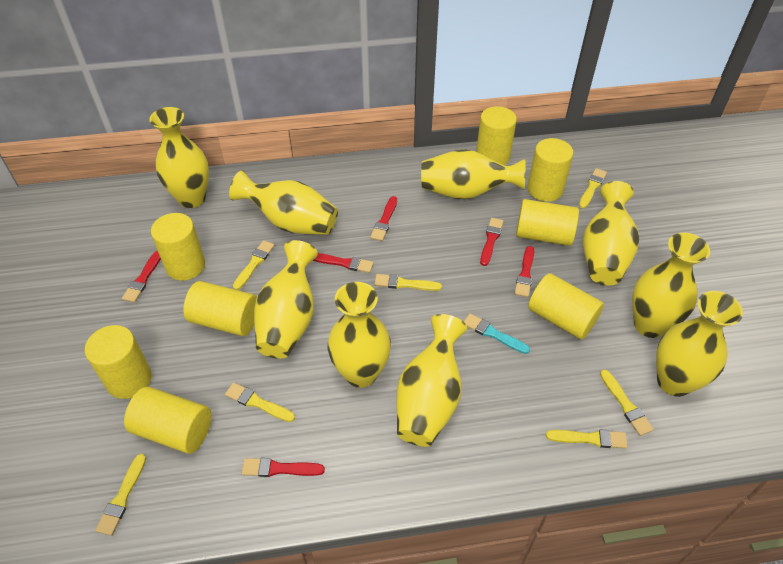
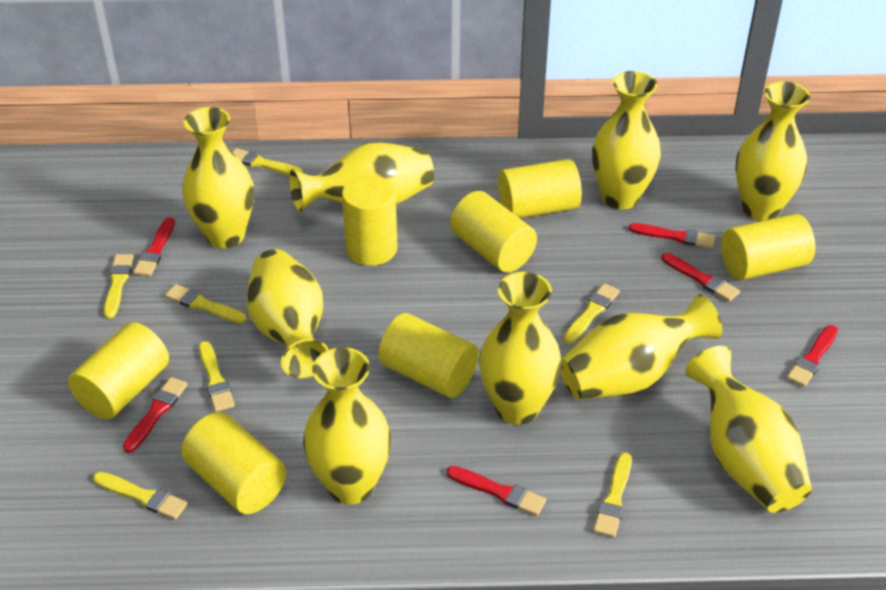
turquoise brush: 1 -> 0
yellow cylinder: 8 -> 7

